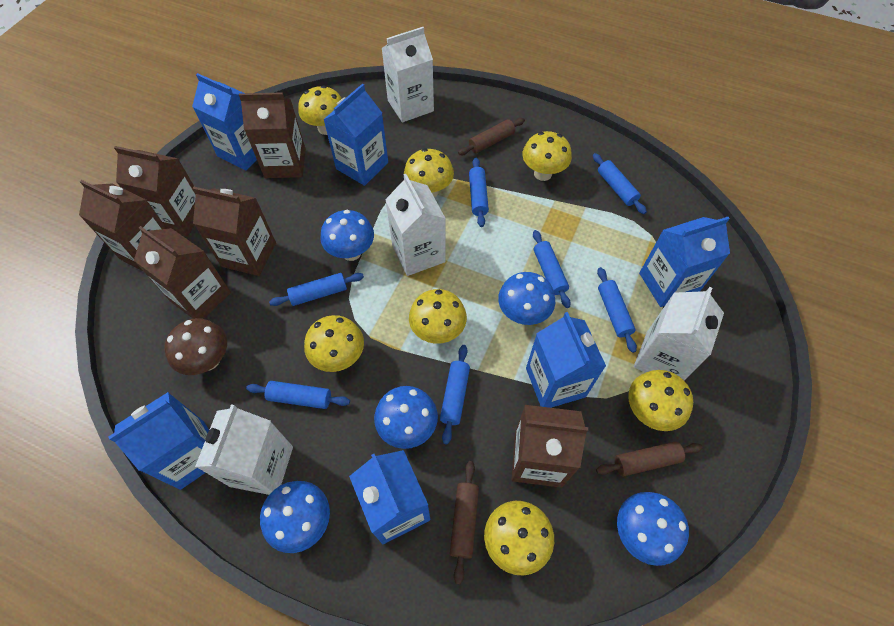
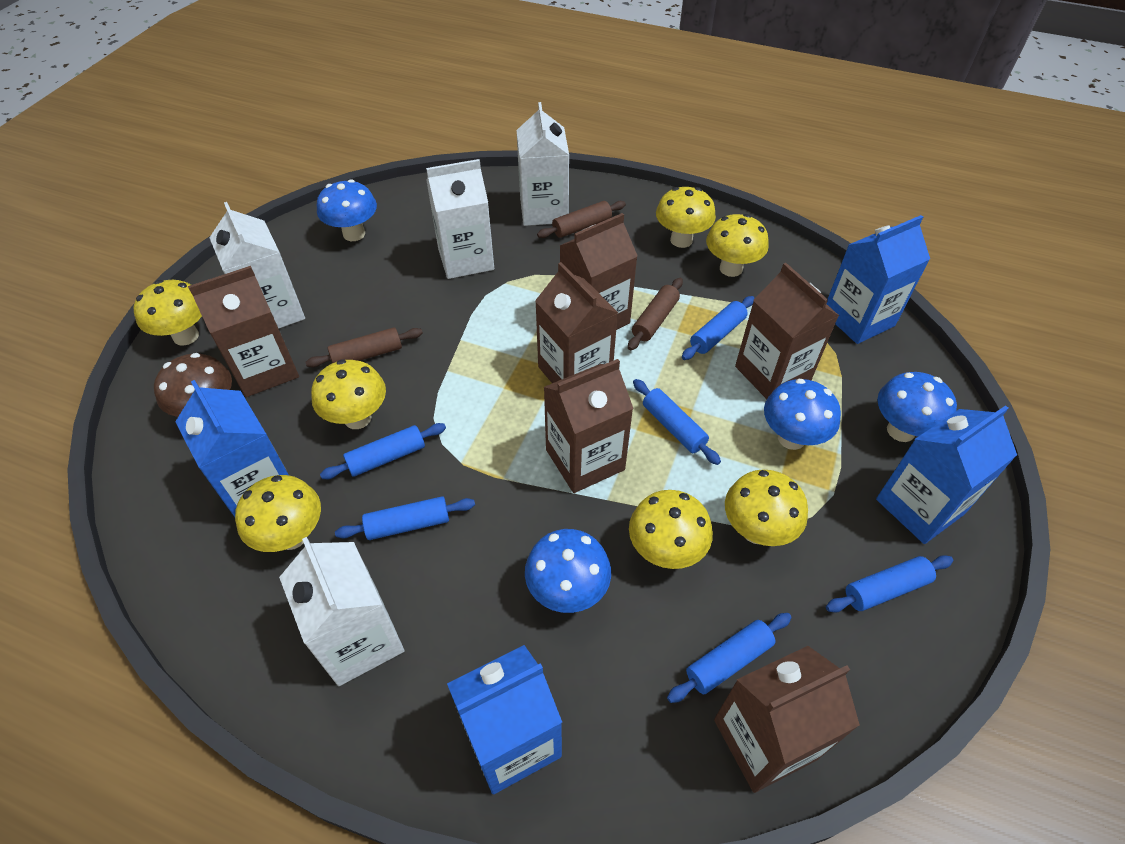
blue carton: 6 -> 4
blue mushroom: 5 -> 4
blue rolling pin: 7 -> 6

